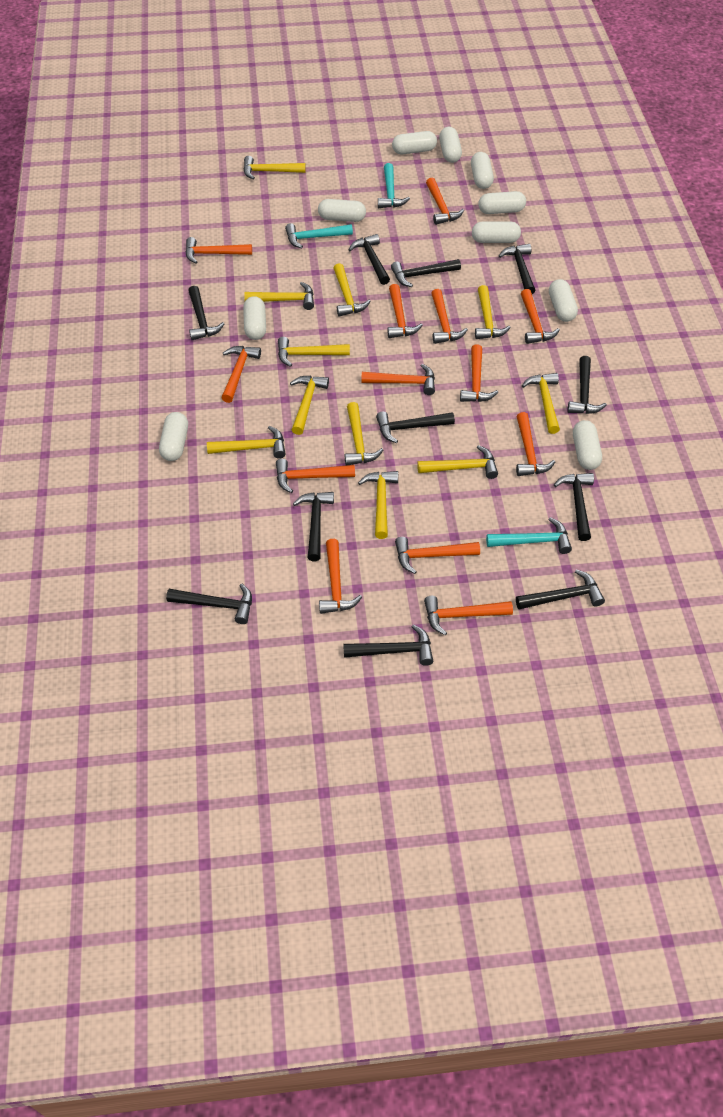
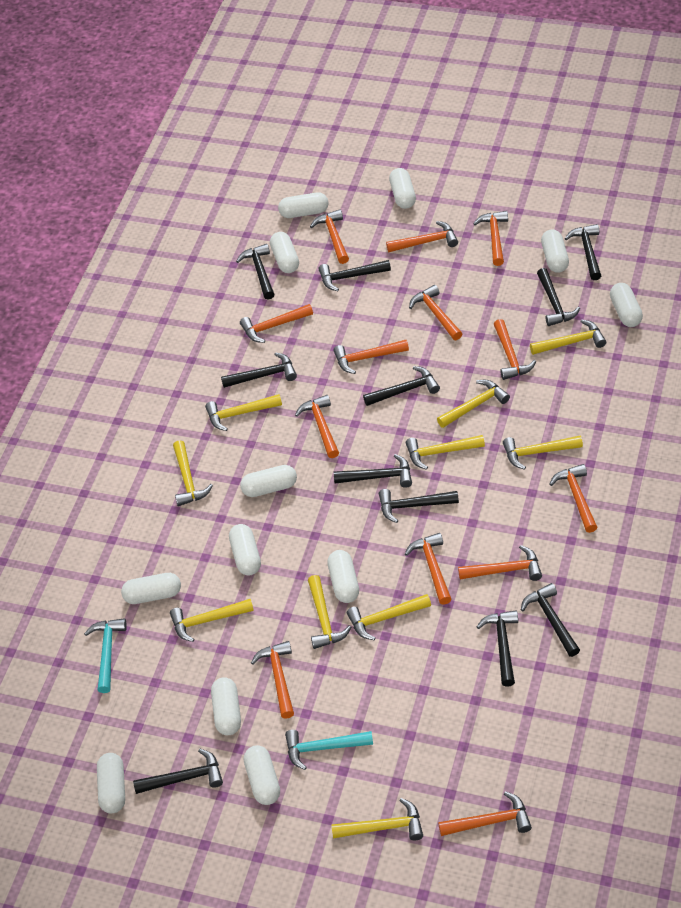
turquoise hammer: 3 -> 2
white capsule: 10 -> 12
yellow hammer: 11 -> 10

